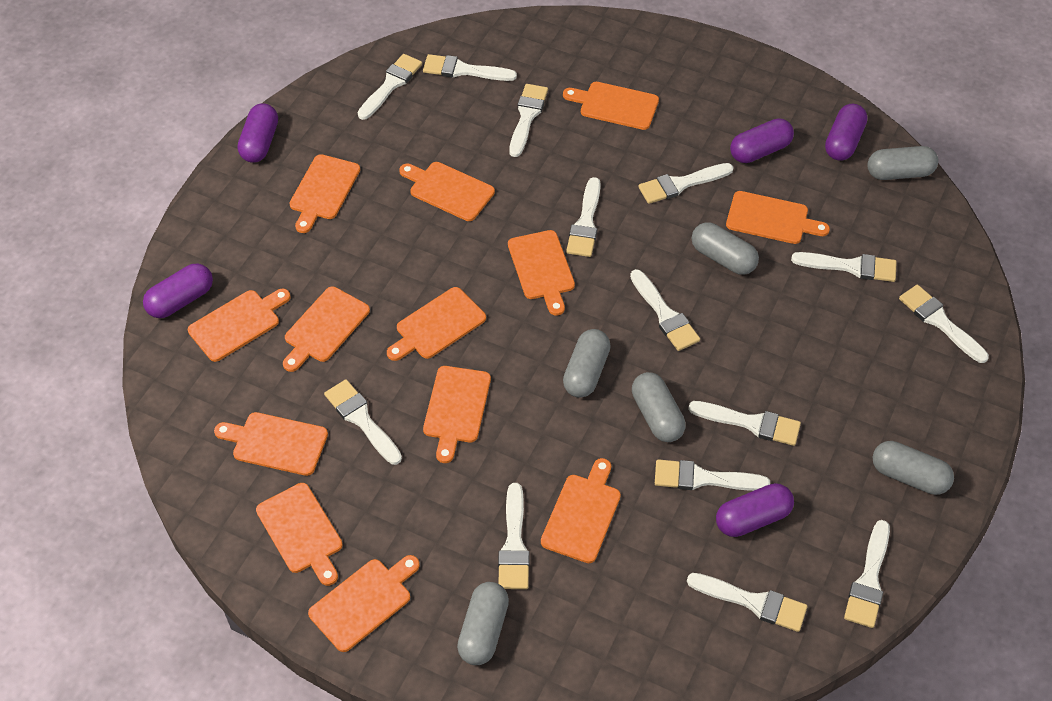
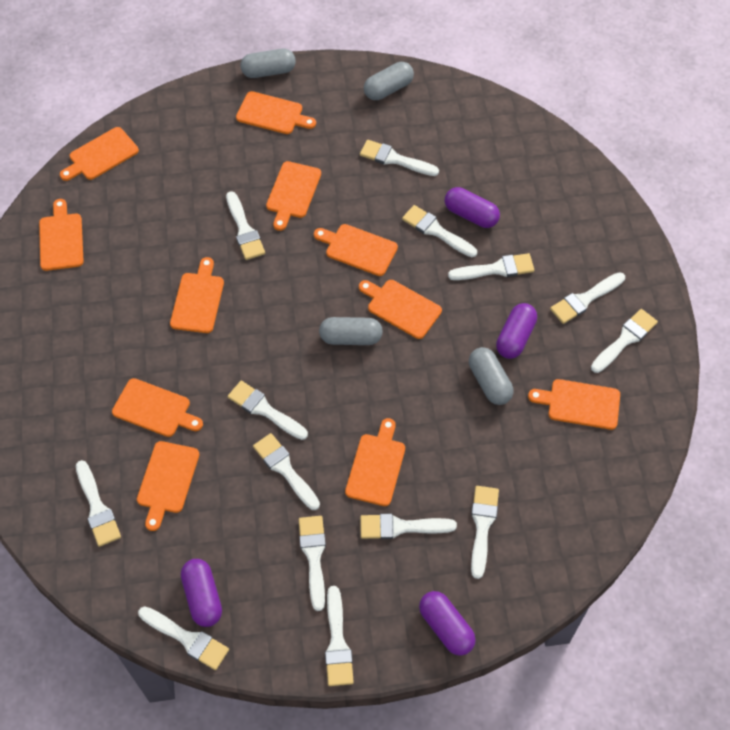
grey capsule: 6 -> 4
orange cutting board: 13 -> 11
purple capsule: 5 -> 4

